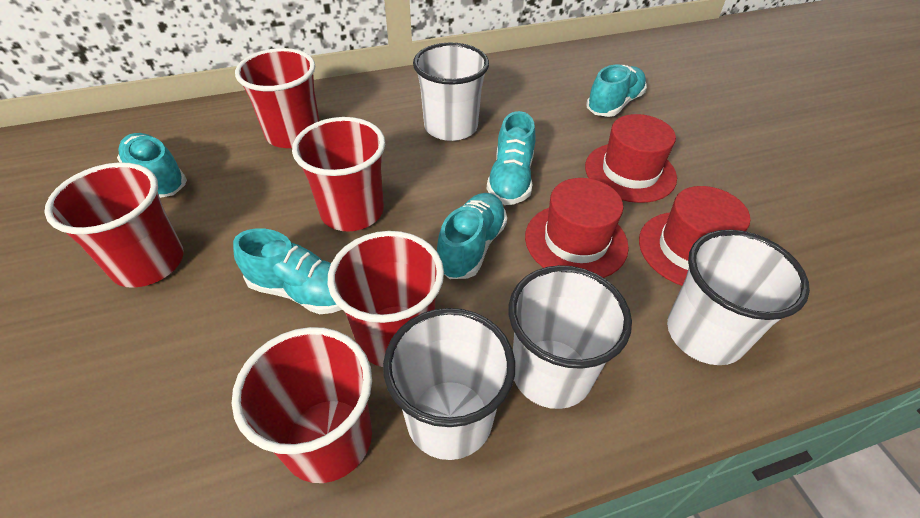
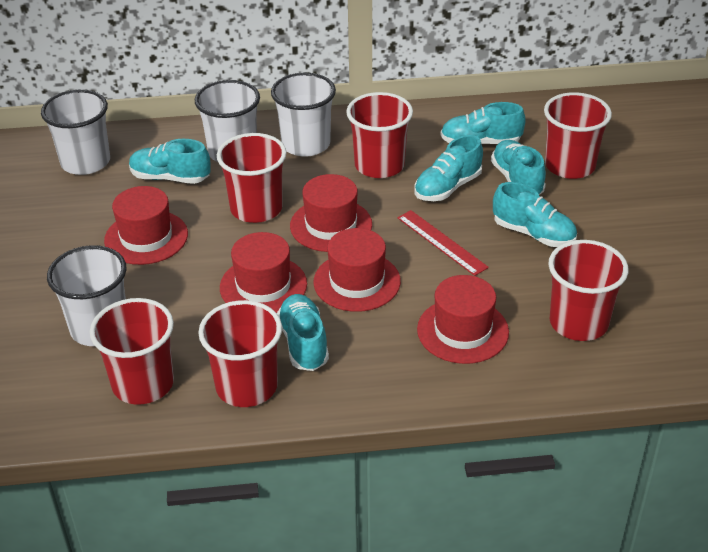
red cup: 5 -> 6
red hat: 3 -> 5
red ruler: 0 -> 1
turquoise shoe: 5 -> 6

